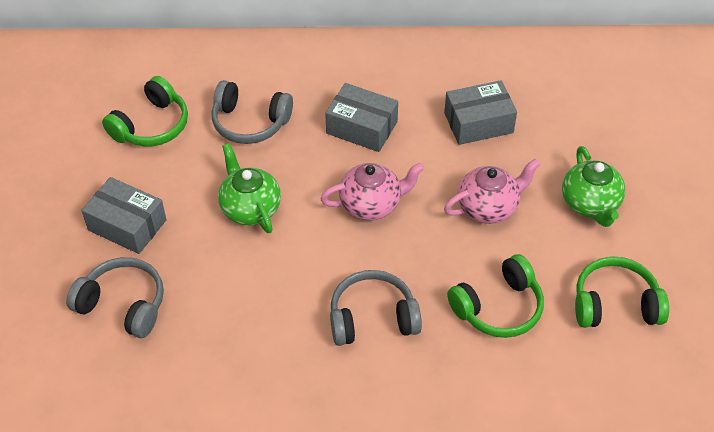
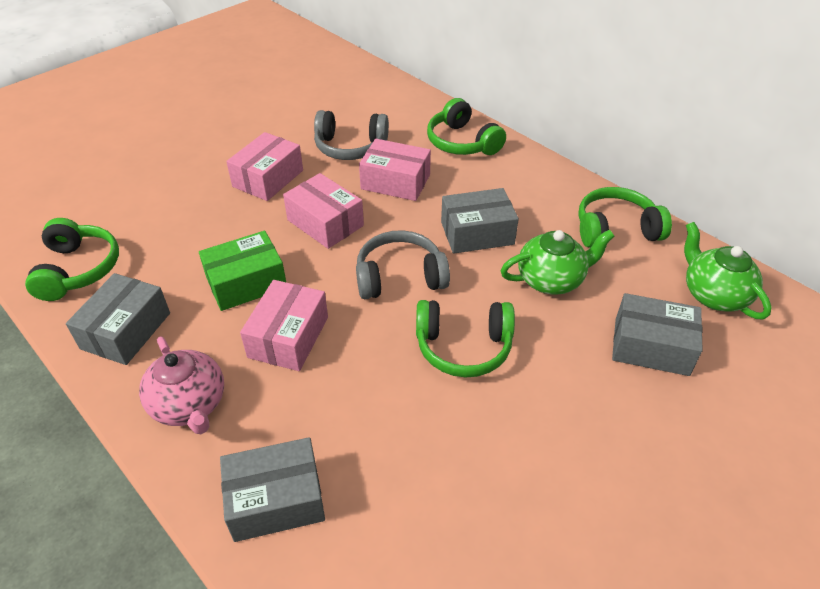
green box: 0 -> 1
green headphones: 3 -> 4
grey box: 3 -> 4
grey headphones: 3 -> 2
pink box: 0 -> 4
pink teapot: 2 -> 1

